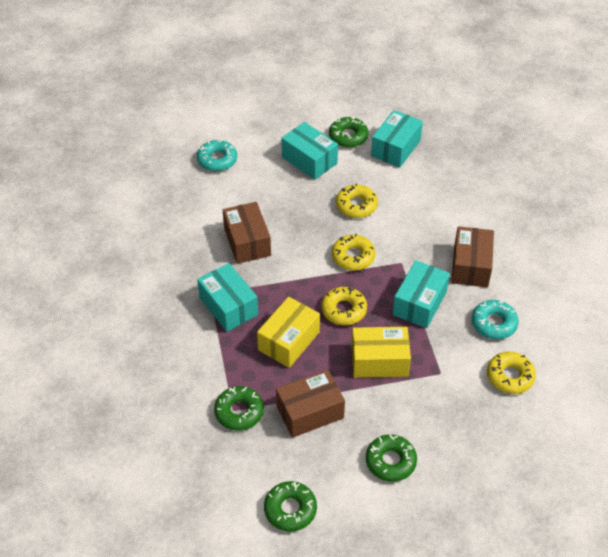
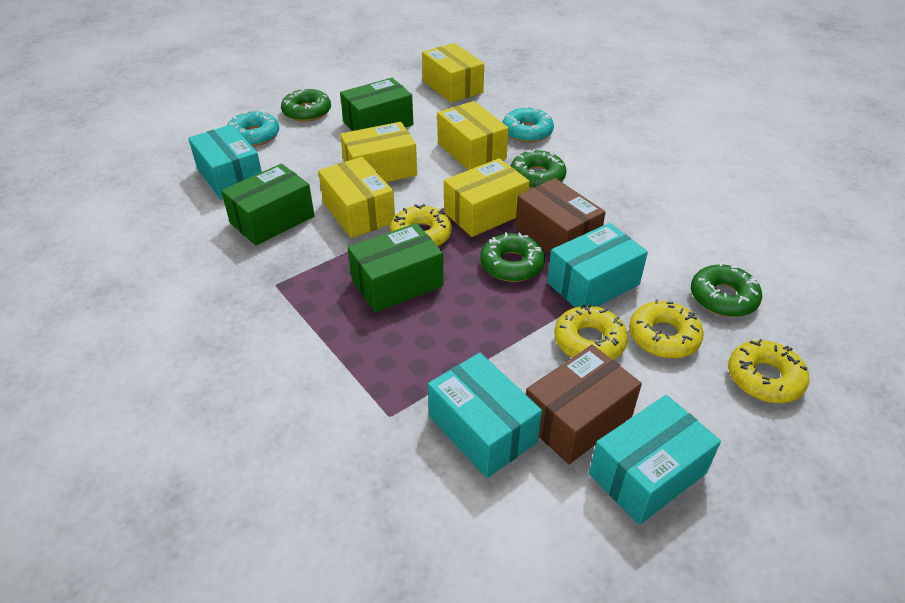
brown box: 3 -> 2
green box: 0 -> 3
yellow box: 2 -> 5

